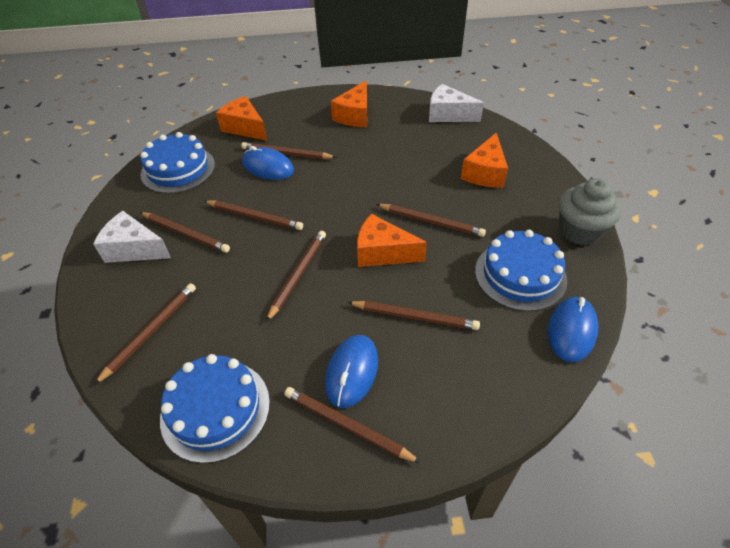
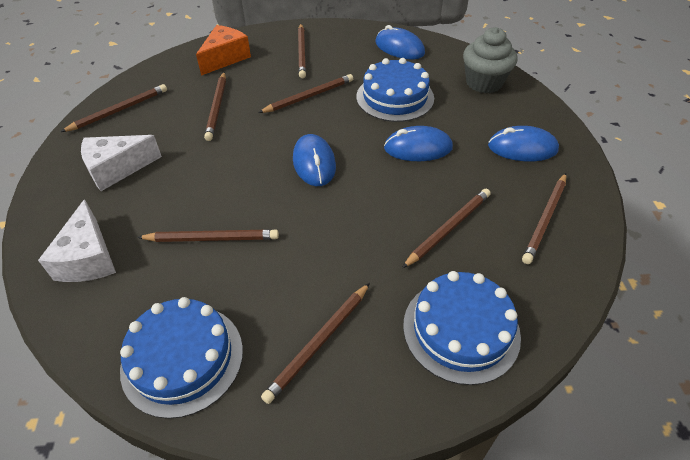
blue mouse: 3 -> 4
orange cheese: 4 -> 1

